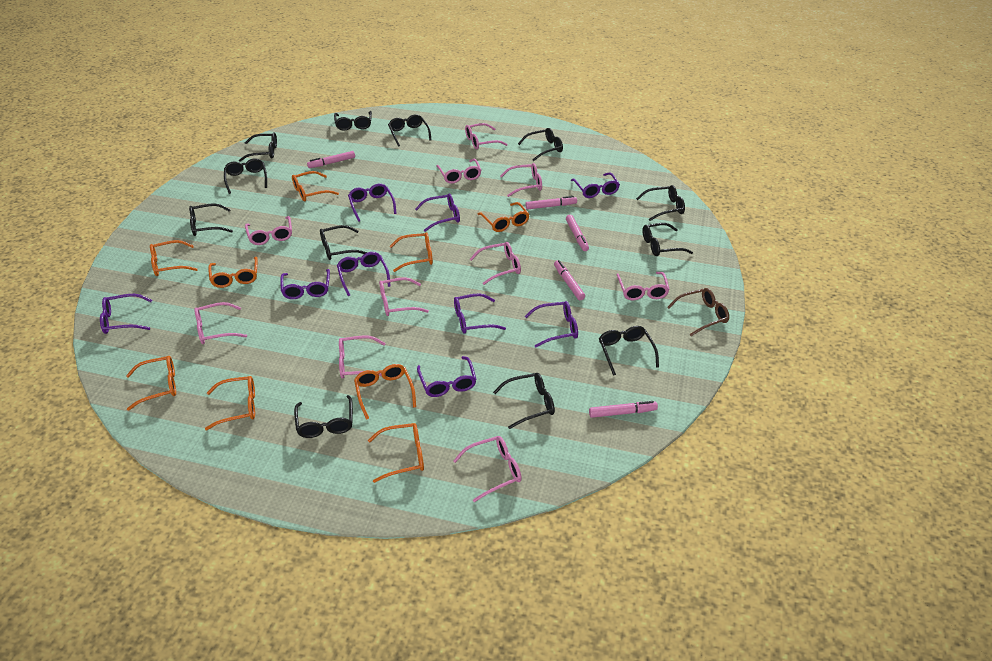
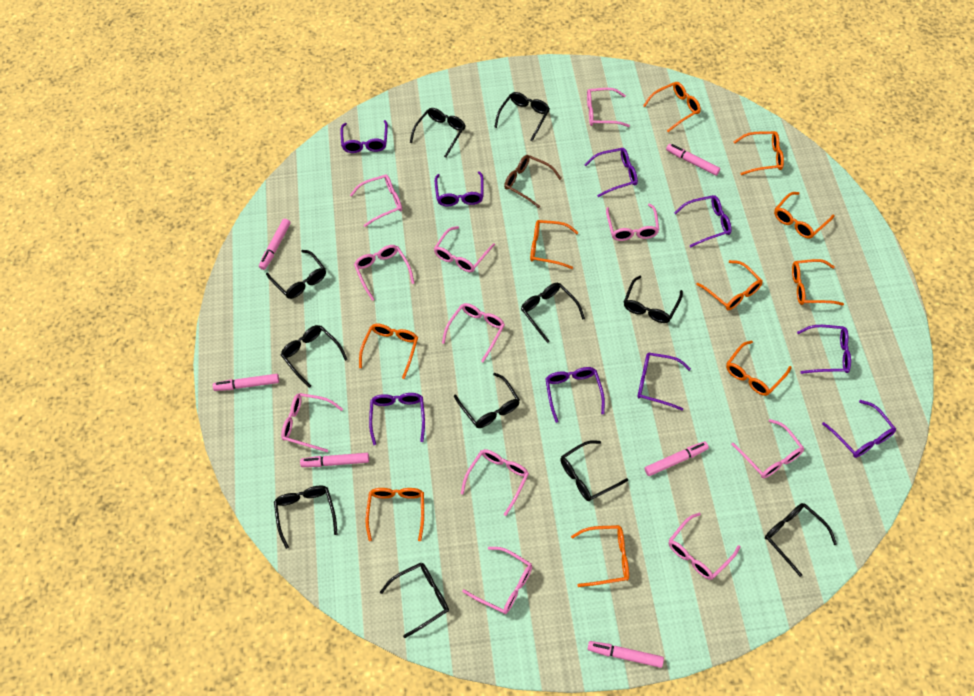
black glasses: 12 -> 11
orange glasses: 9 -> 10
pink glasses: 10 -> 11
pink marker: 5 -> 6

